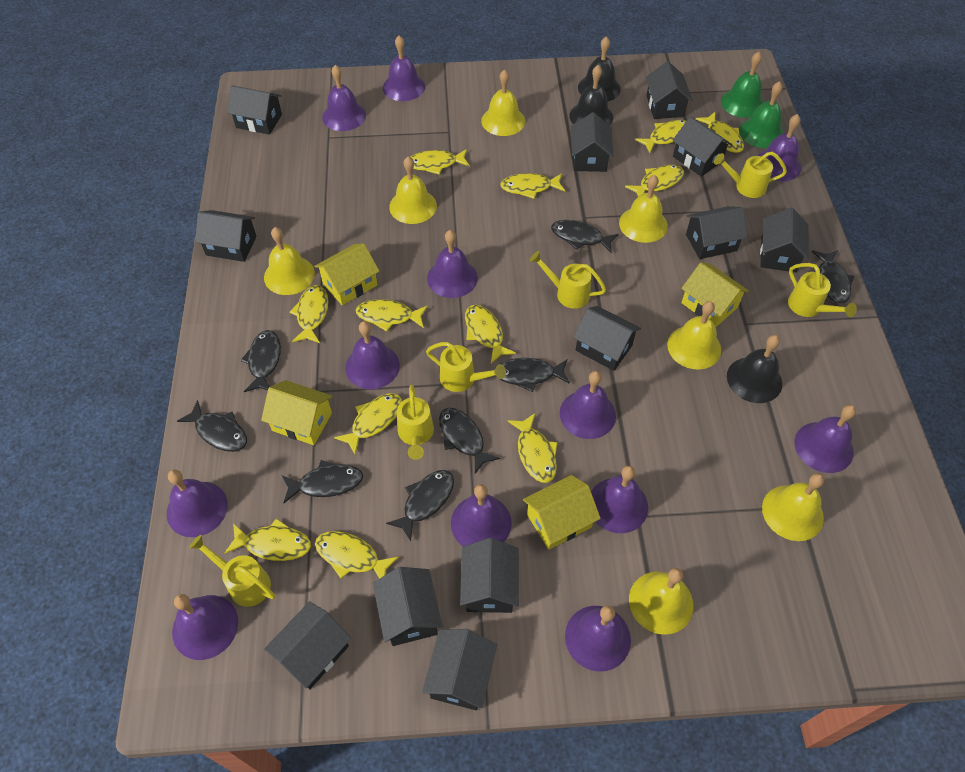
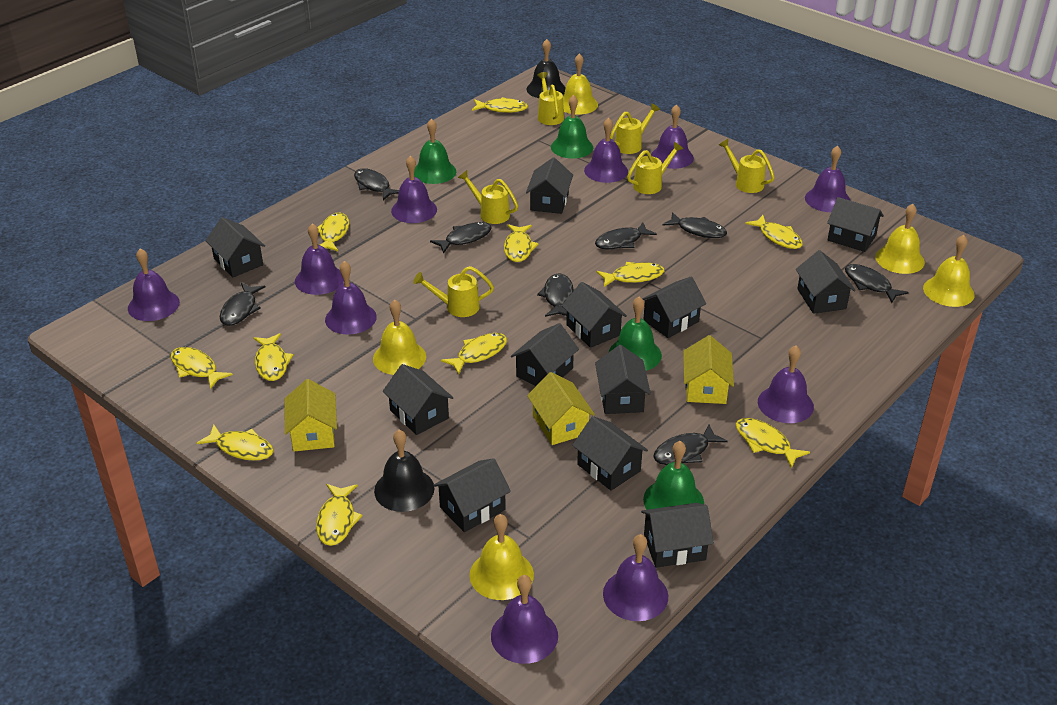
black bell: 3 -> 2
green bell: 2 -> 4
purple bell: 12 -> 10
yellow bell: 7 -> 5
yellow fish: 12 -> 11
yellow house: 4 -> 3

